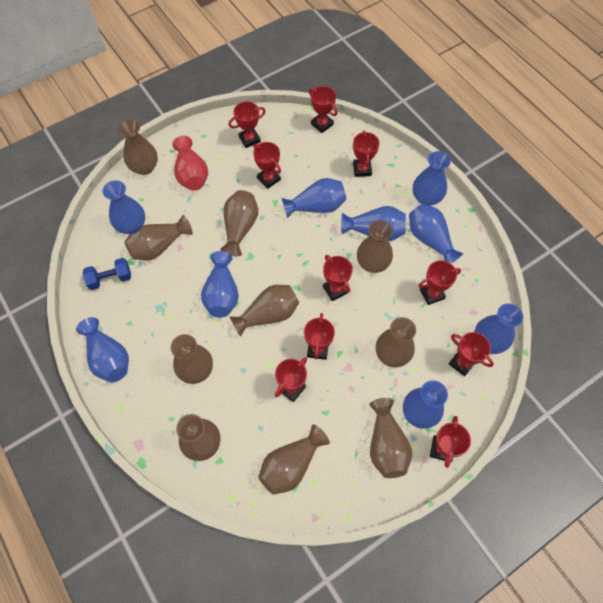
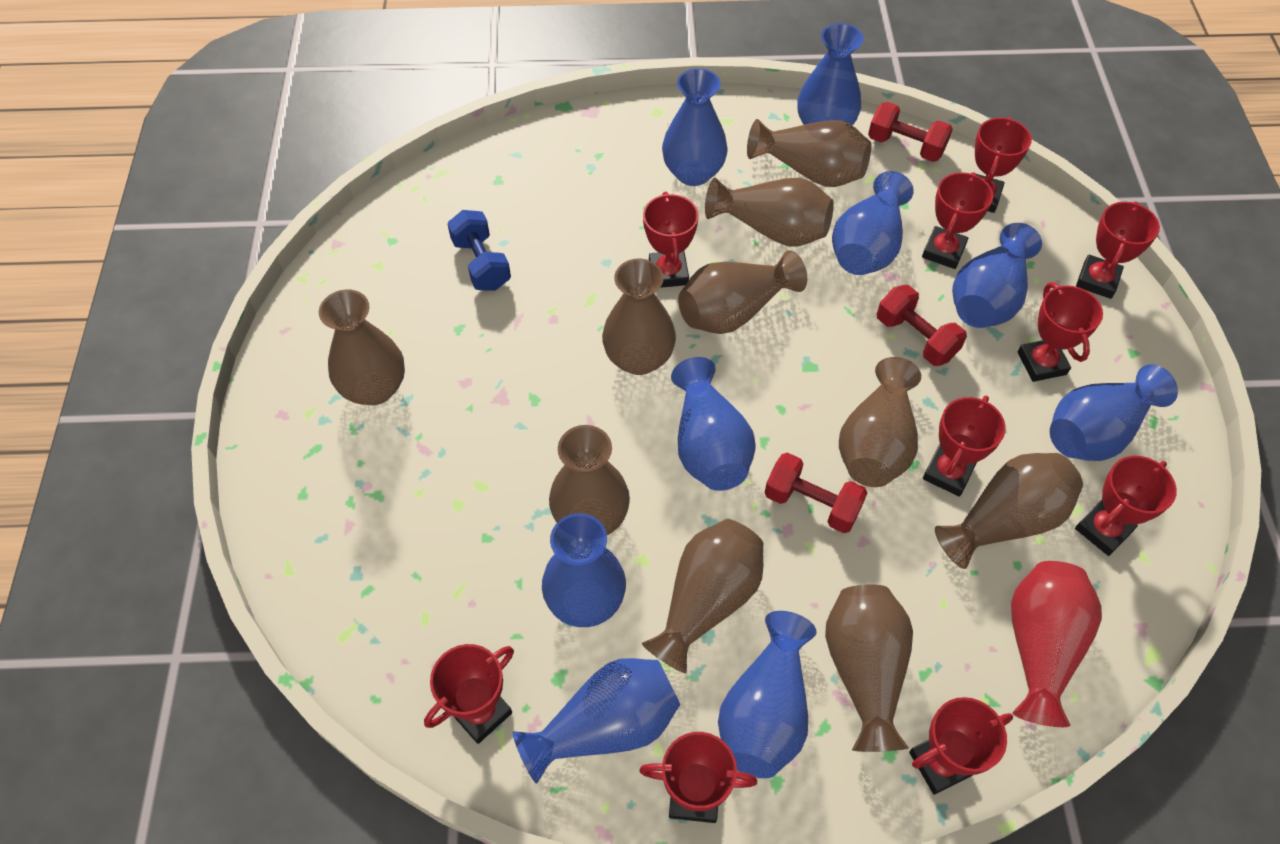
red dumbbell: 0 -> 3

